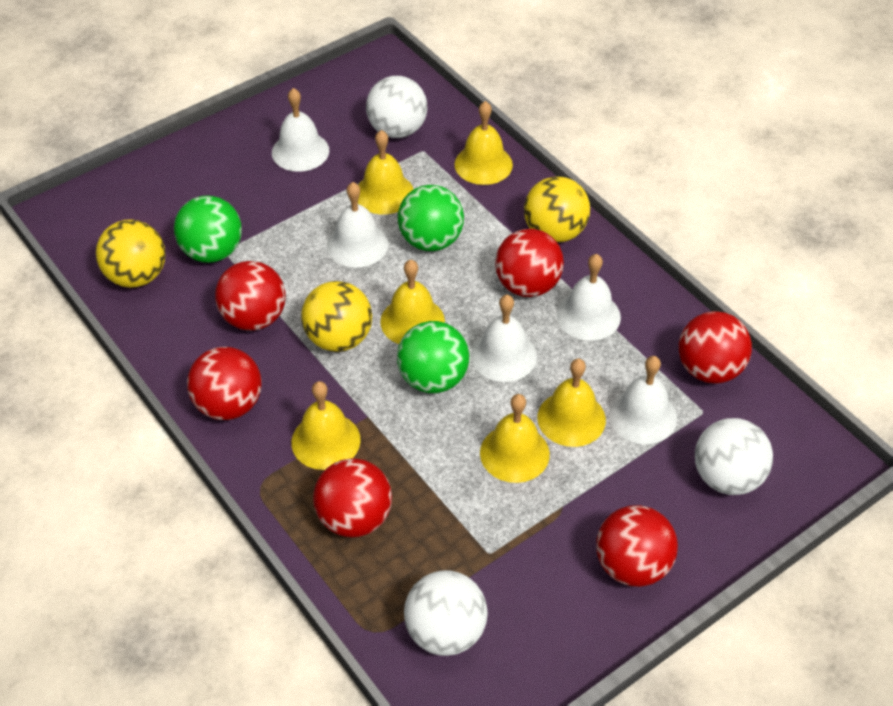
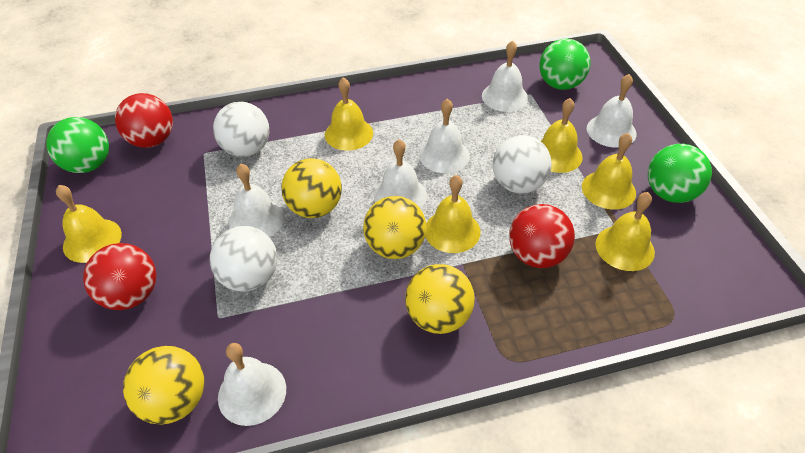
red ball: 6 -> 3
white bell: 5 -> 6
yellow ball: 3 -> 4

